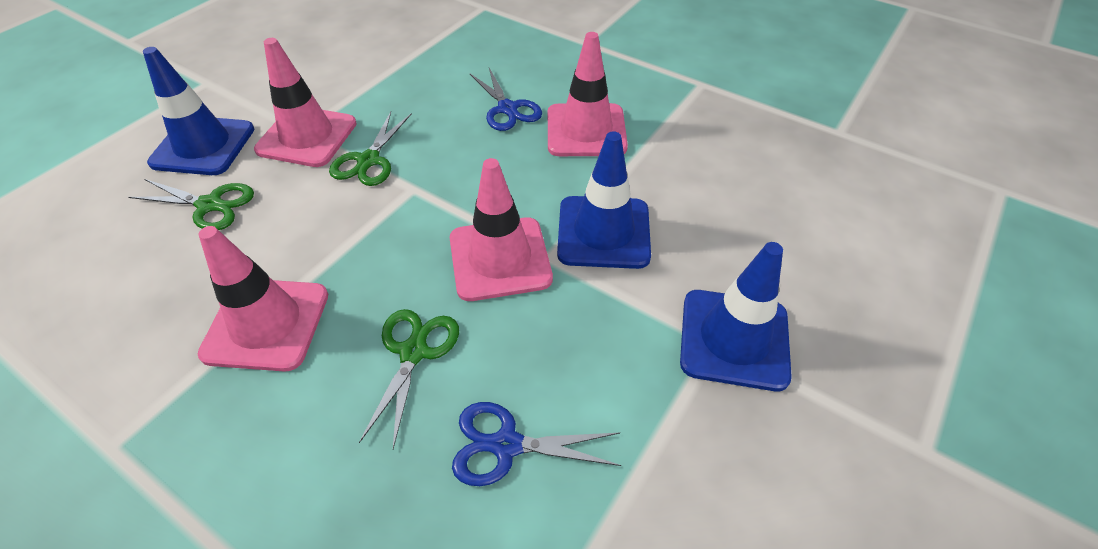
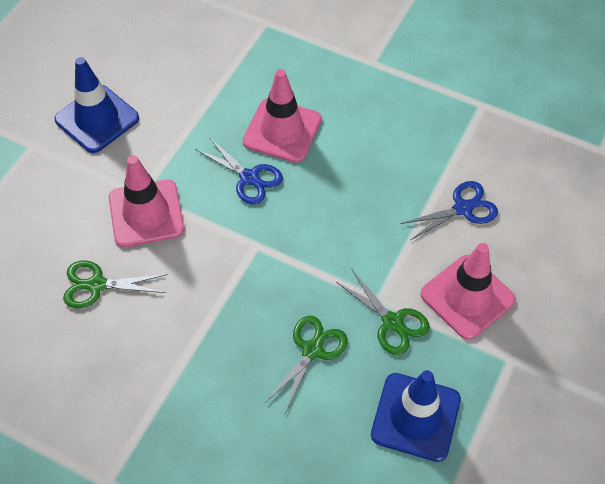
blue traffic cone: 3 -> 2
pink traffic cone: 4 -> 3

